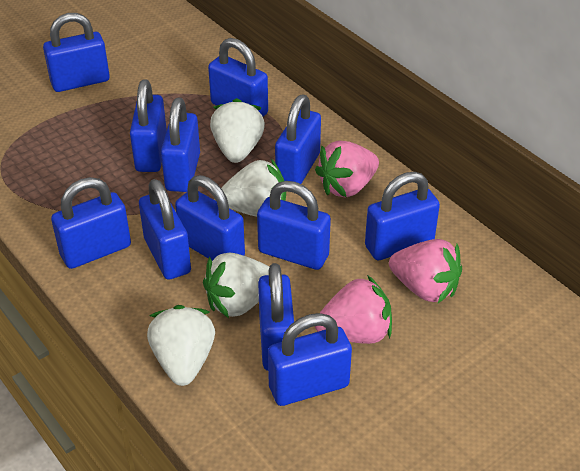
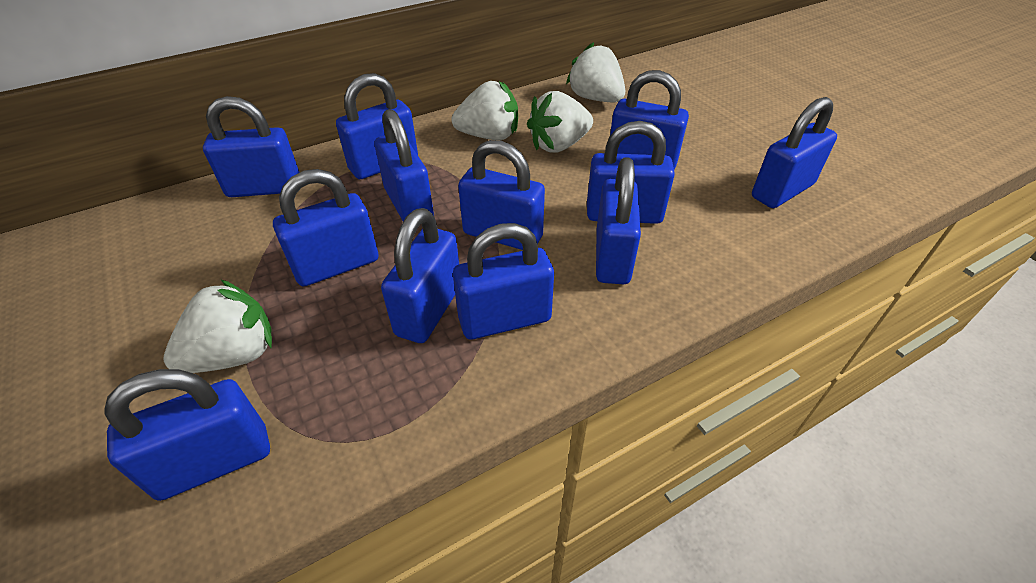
pink strawberry: 3 -> 0

